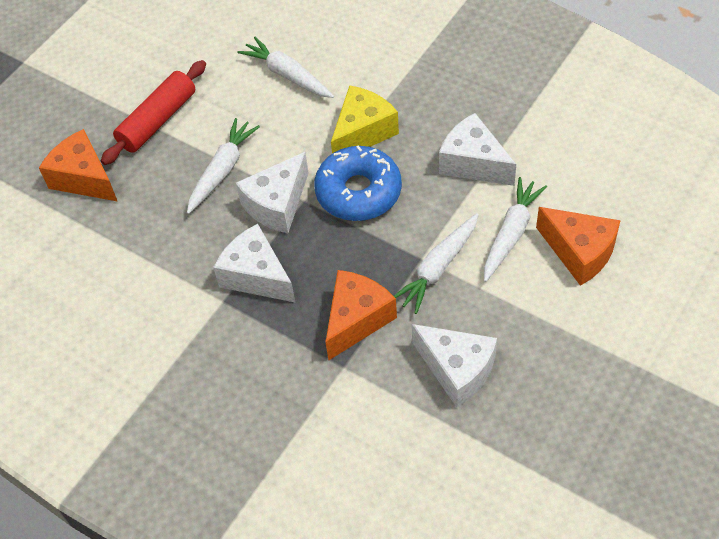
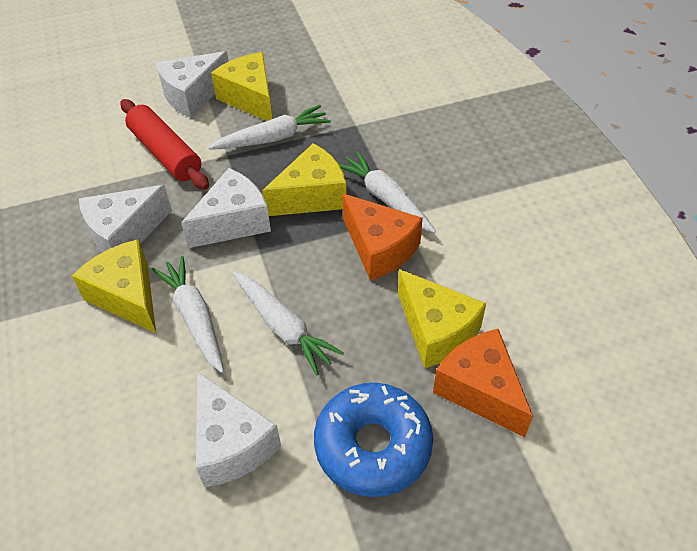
orange cheese: 3 -> 2
yellow cheese: 1 -> 4

